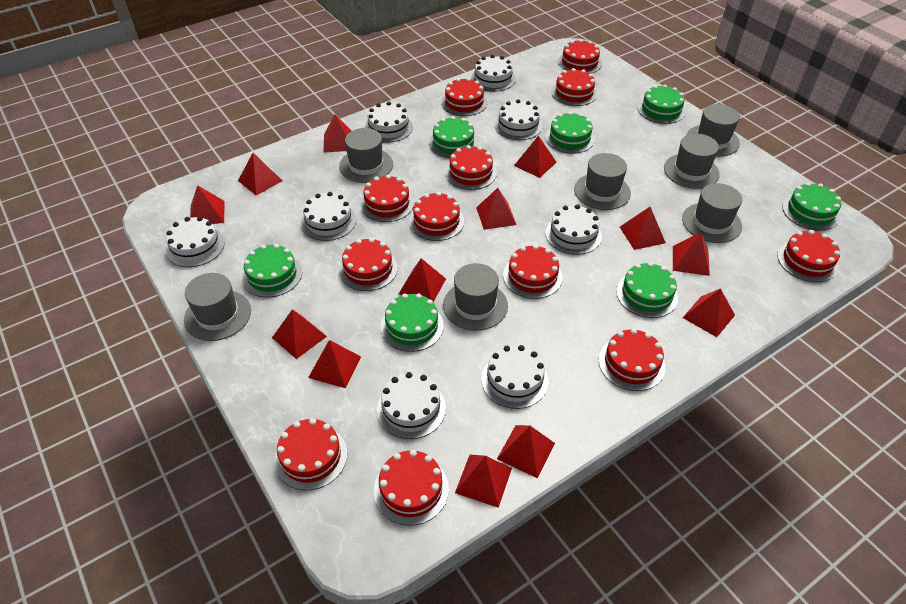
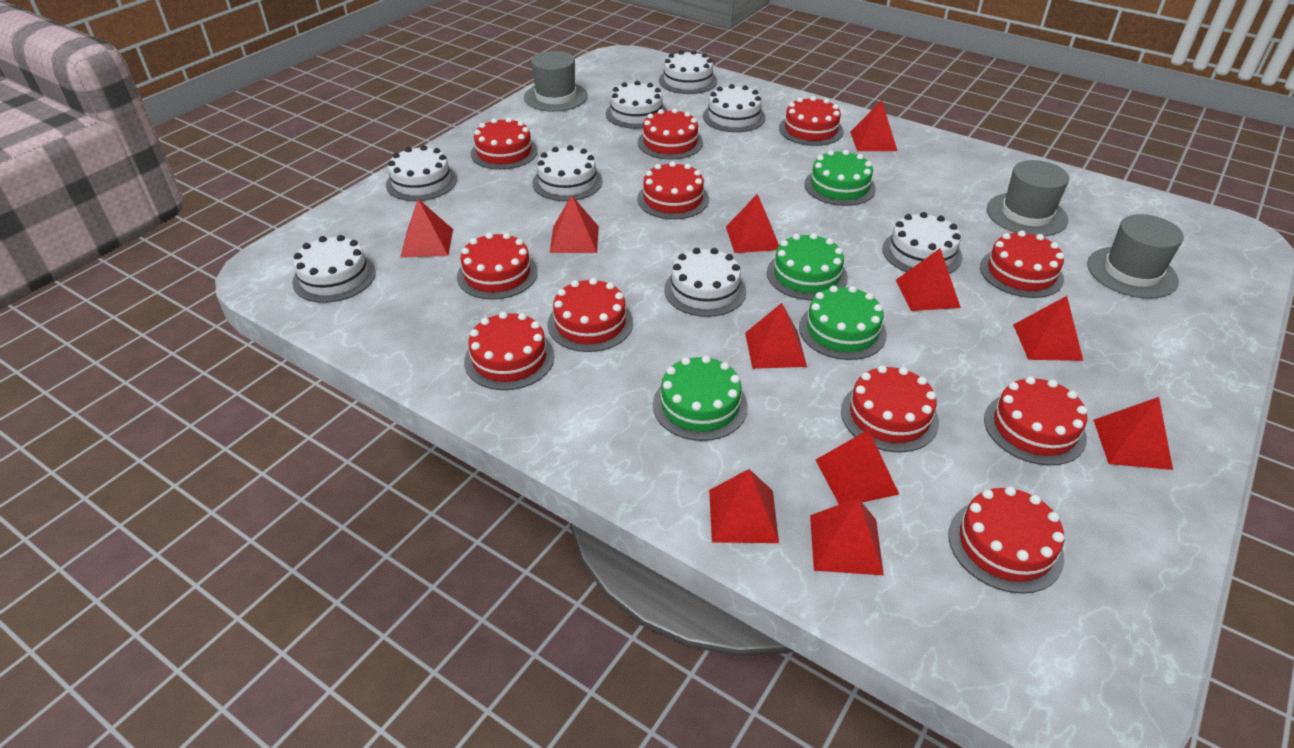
green cake: 7 -> 4
grey hat: 7 -> 3
red cake: 12 -> 11
red pyramid: 13 -> 11

